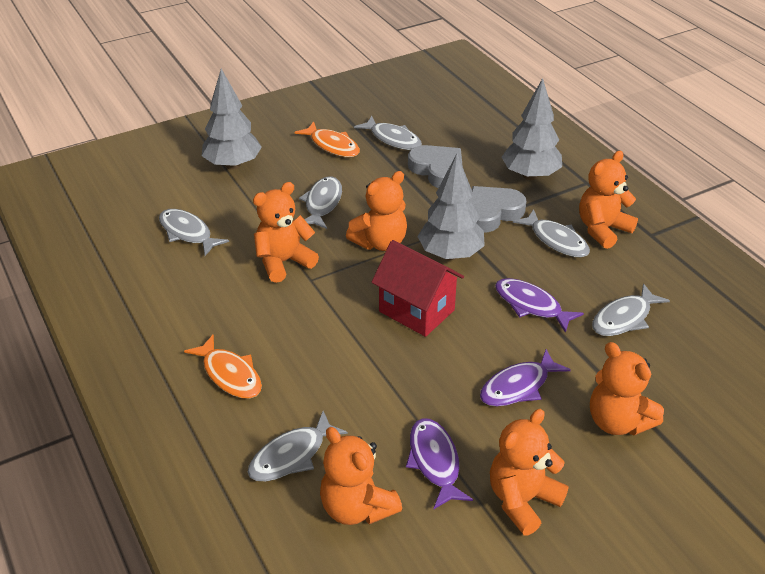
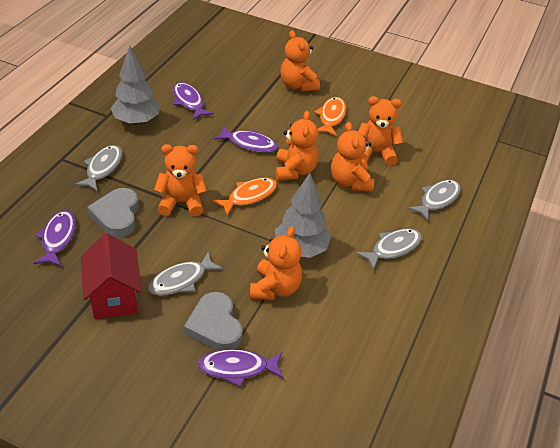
grey fish: 6 -> 4
grey tree: 3 -> 2
purple fish: 3 -> 4

